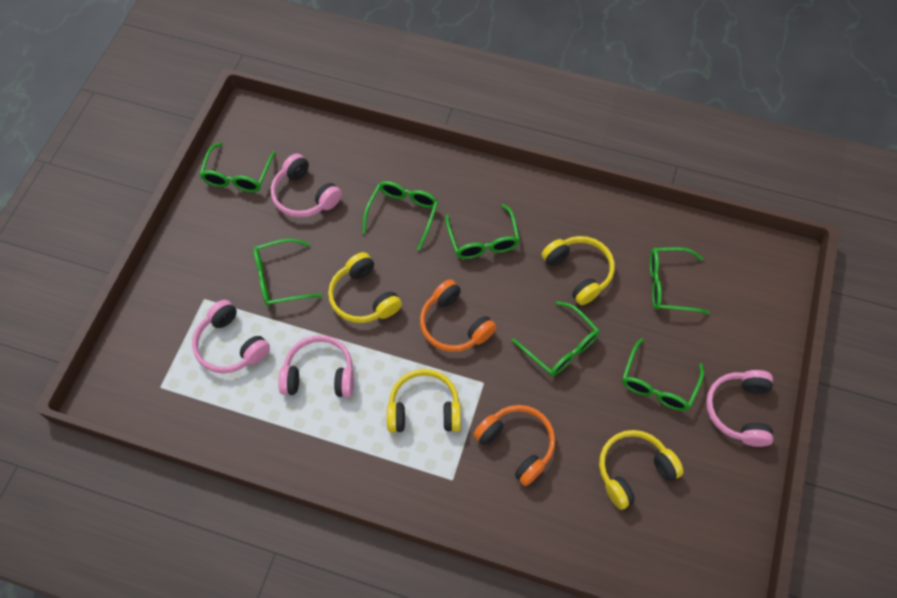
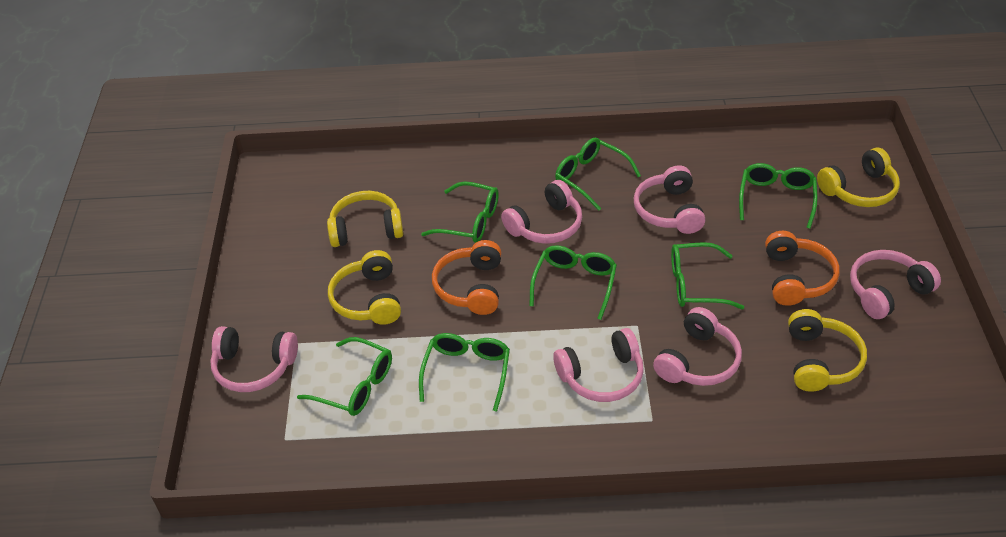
pink headphones: 4 -> 6

